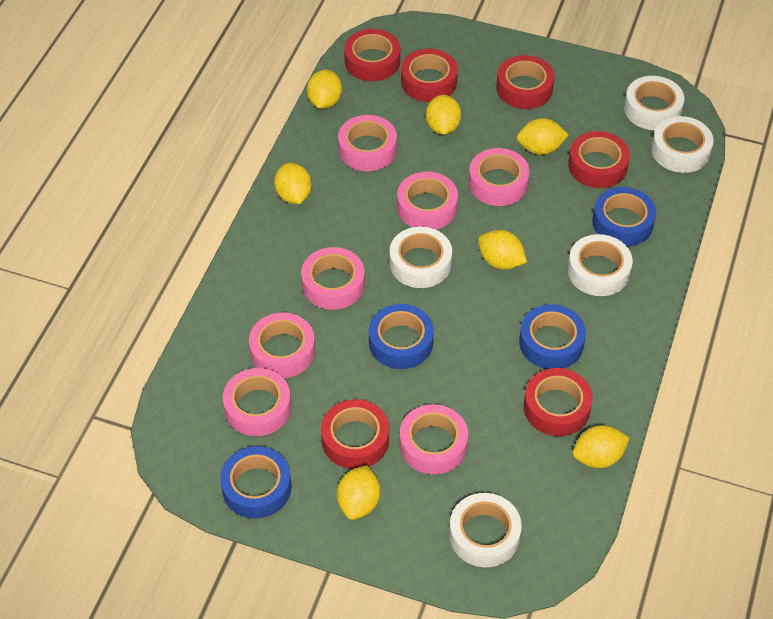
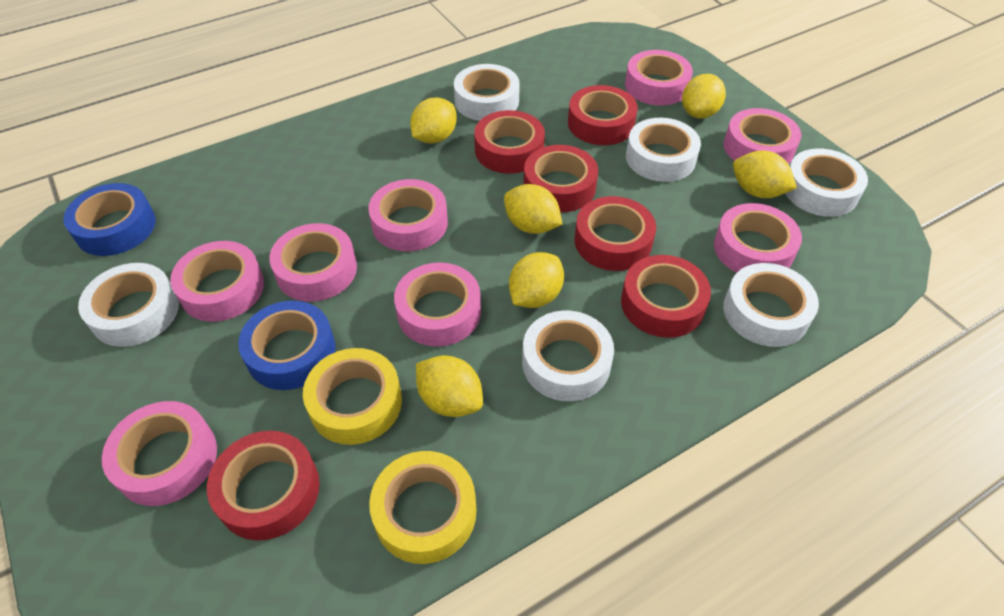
blue tape: 4 -> 2
pink tape: 7 -> 8
white tape: 5 -> 6
yellow lemon: 7 -> 6
yellow tape: 0 -> 2

